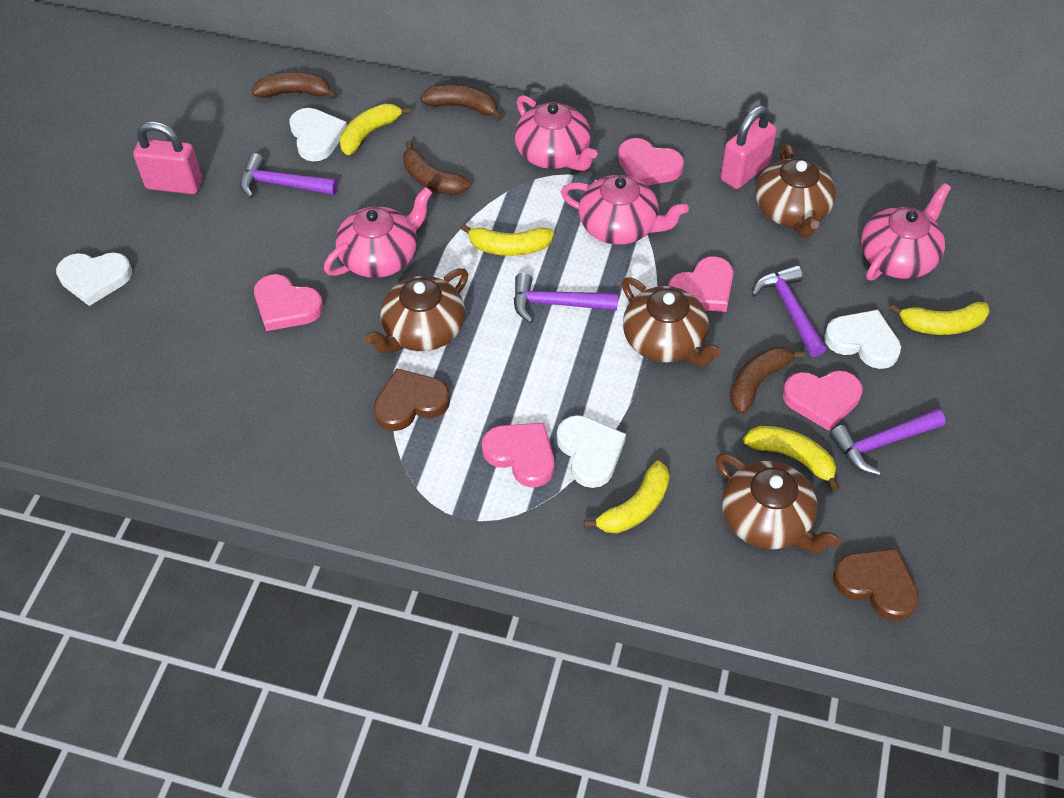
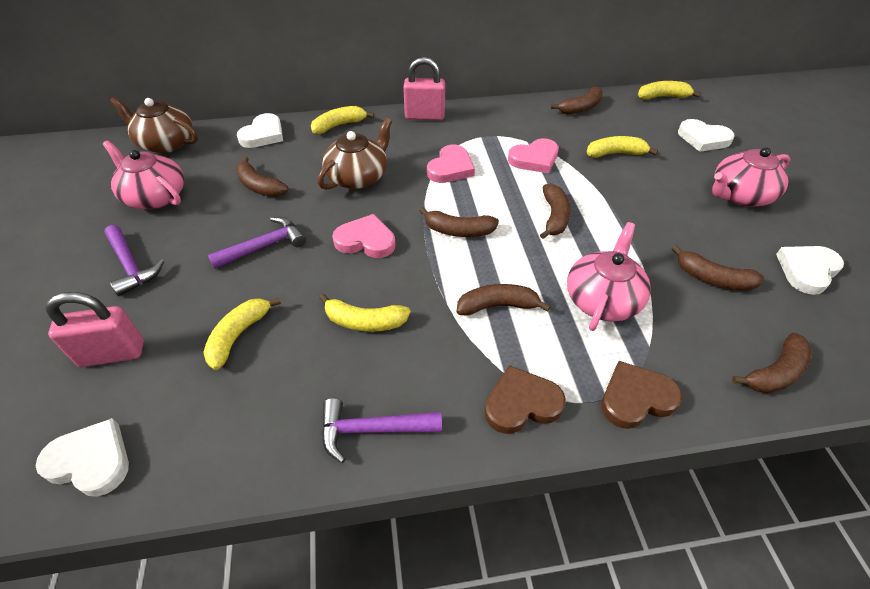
brown banana: 4 -> 7
brown teapot: 4 -> 2
pink heart: 5 -> 3
pink teapot: 4 -> 3
purple hammer: 4 -> 3

